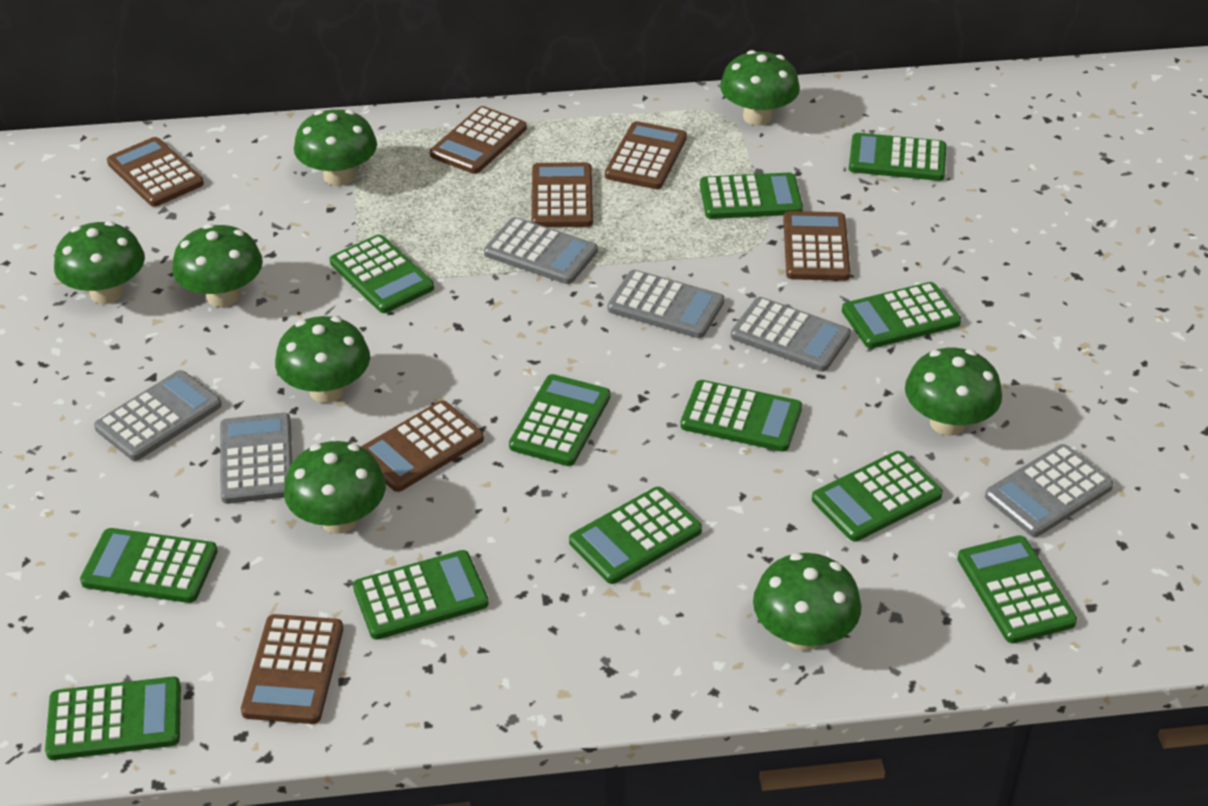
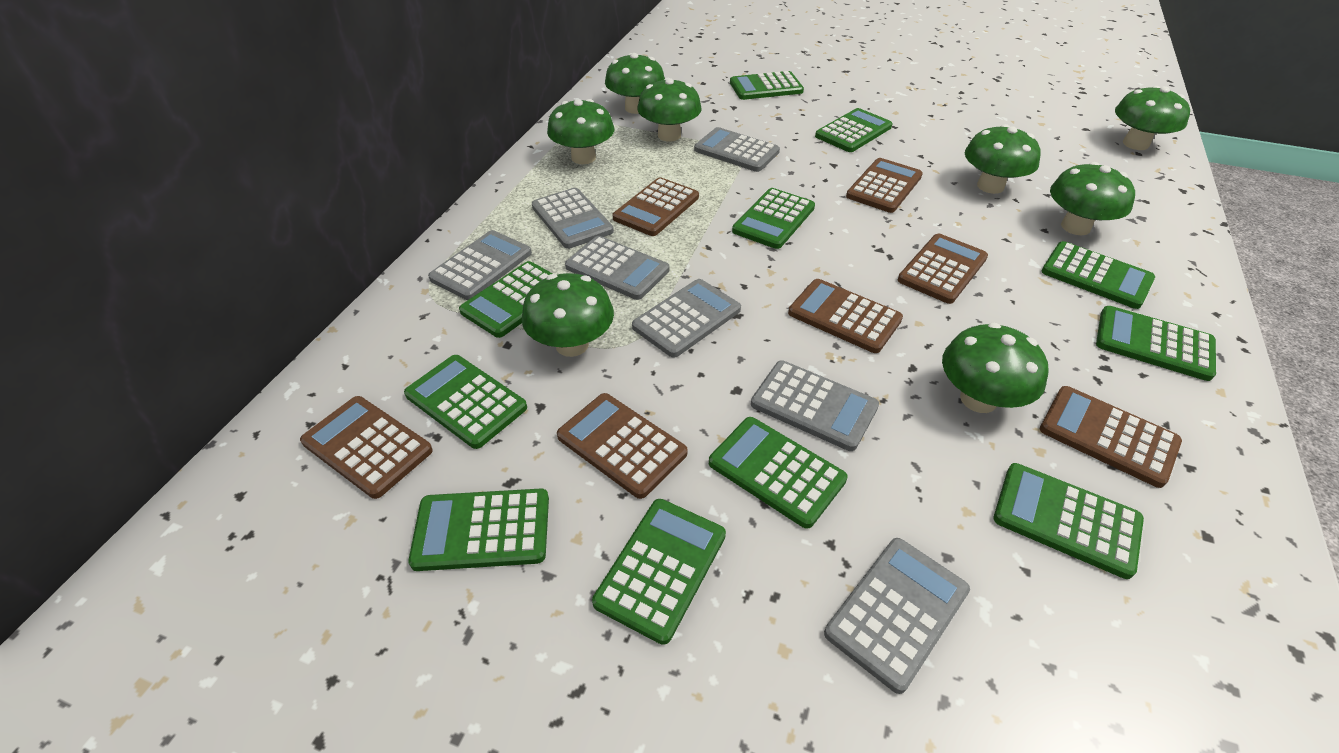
green calculator: 12 -> 11
grey calculator: 6 -> 7

